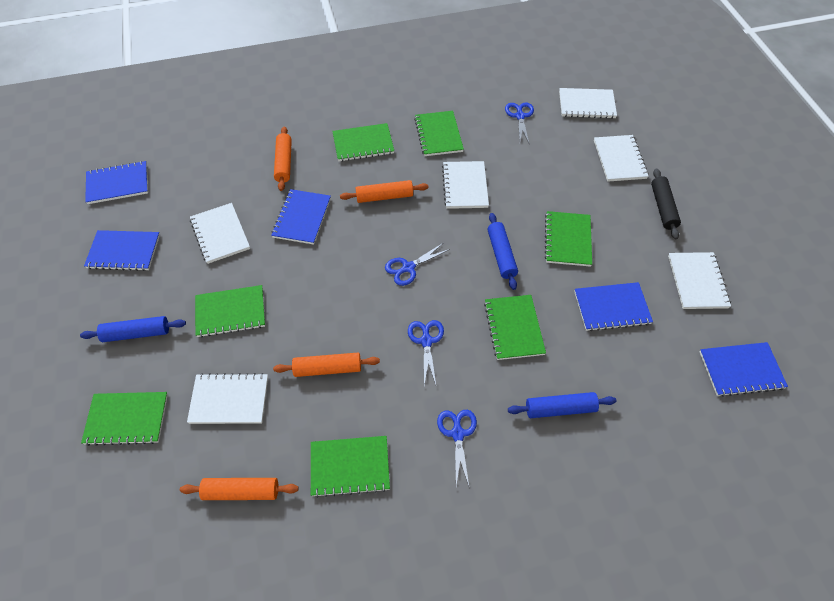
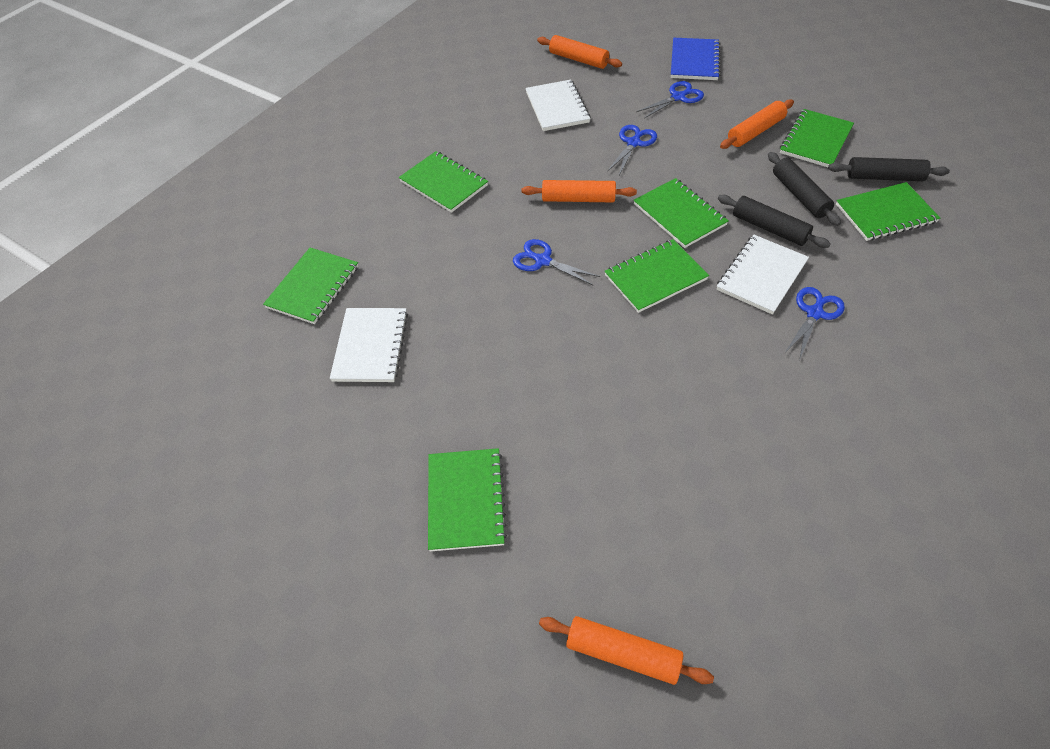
black rolling pin: 1 -> 3
blue notebook: 5 -> 1
blue rolling pin: 3 -> 0
white notebook: 6 -> 3

